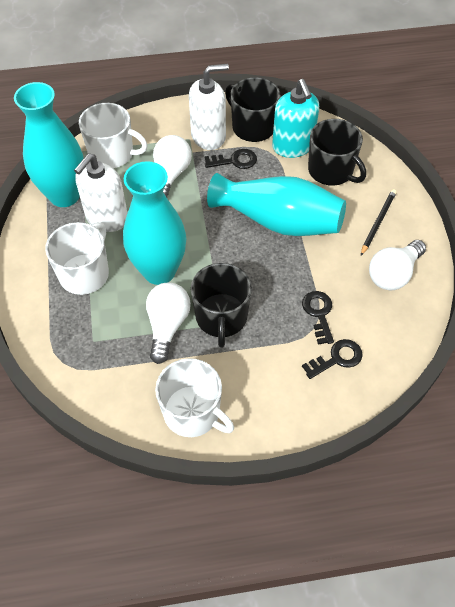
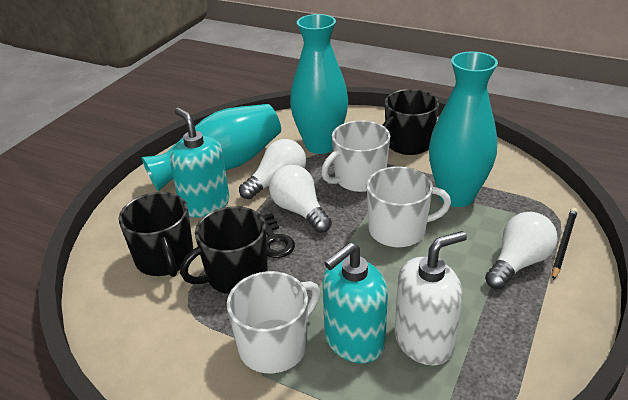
black key: 3 -> 1
turquoise soap dispenser: 1 -> 2
white soap dispenser: 2 -> 1

